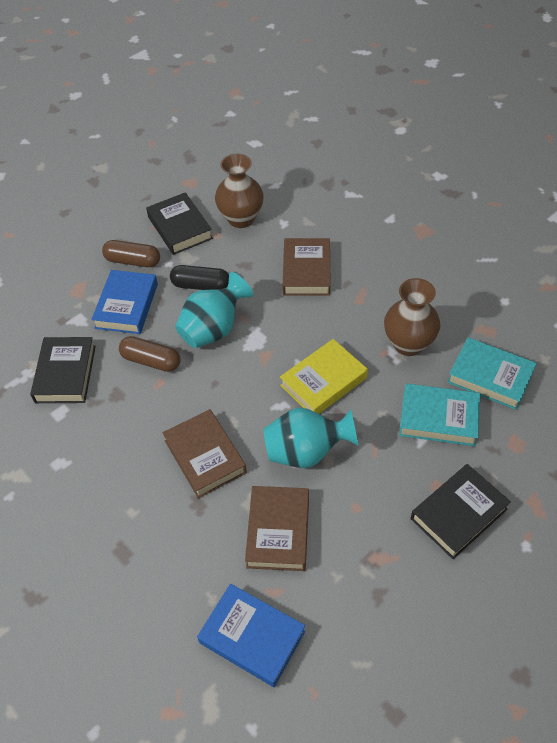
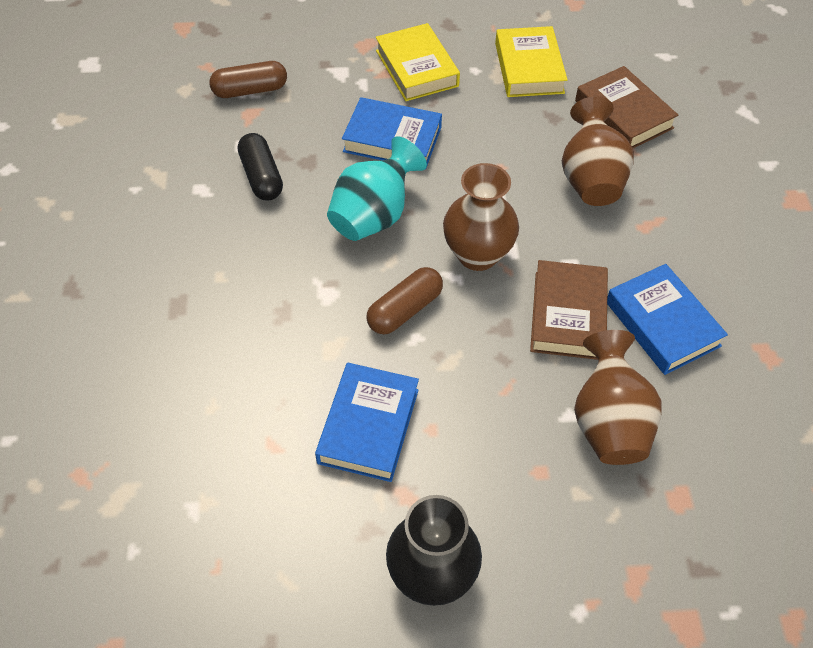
black book: 3 -> 0
black vase: 0 -> 1
blue book: 2 -> 3
brown book: 3 -> 2
brown vase: 2 -> 3
turquoise book: 2 -> 0
turquoise vase: 2 -> 1
yellow book: 1 -> 2

